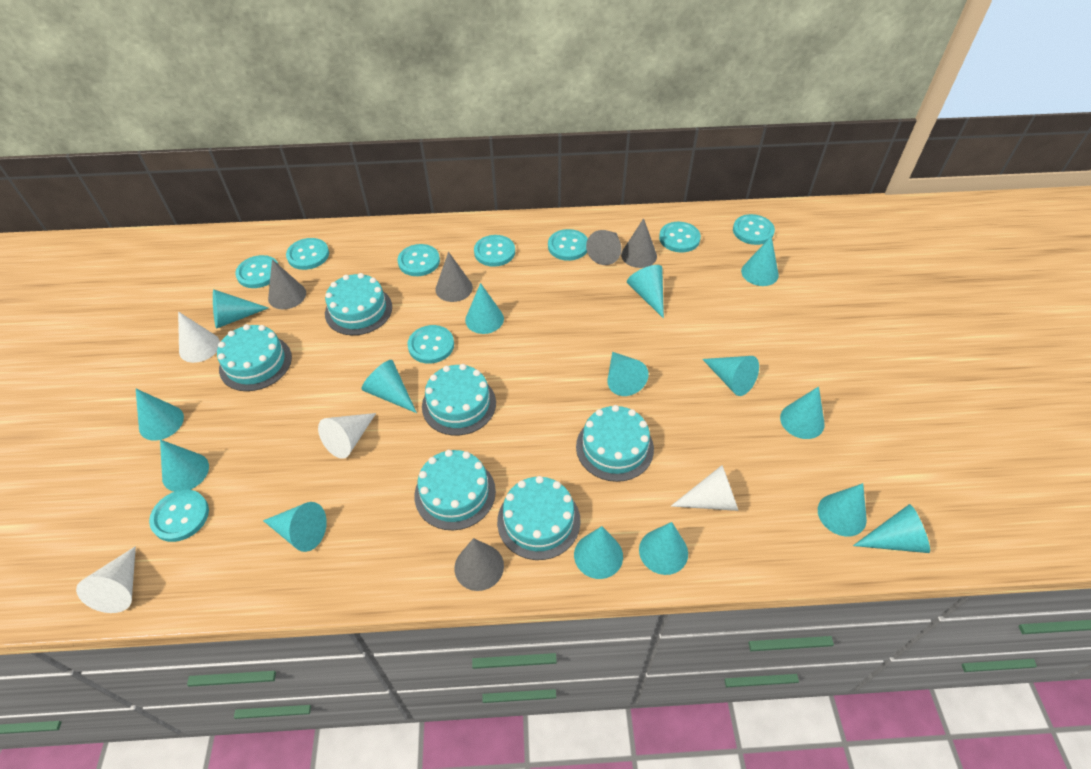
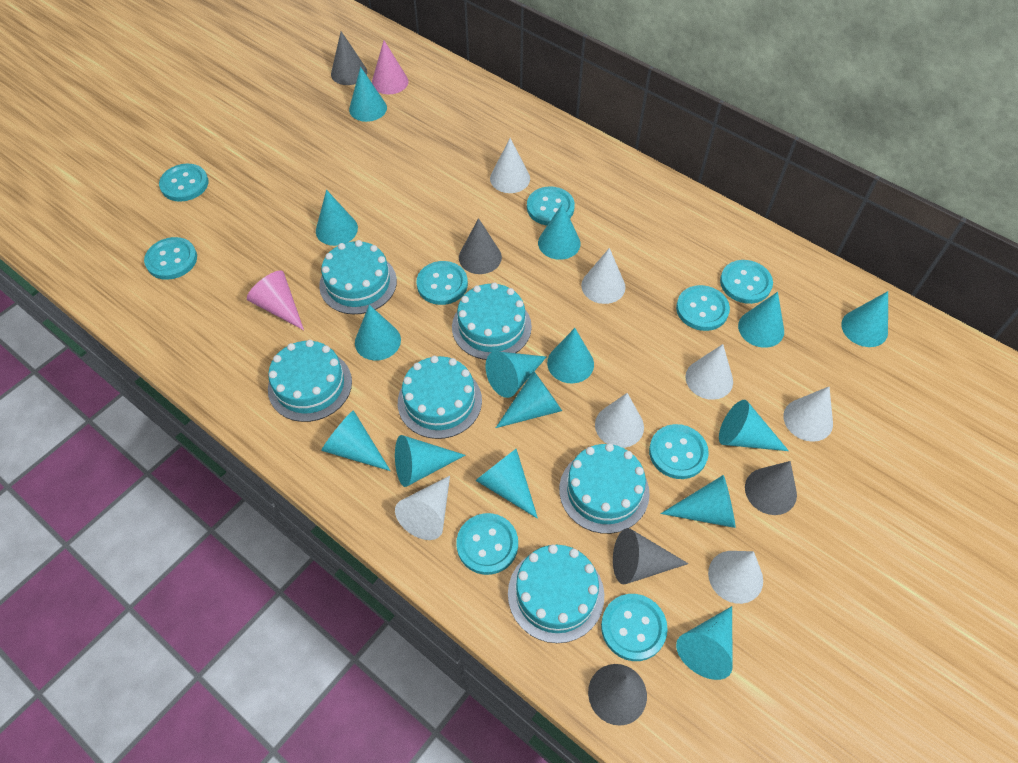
pink cone: 0 -> 2
white cone: 4 -> 7

